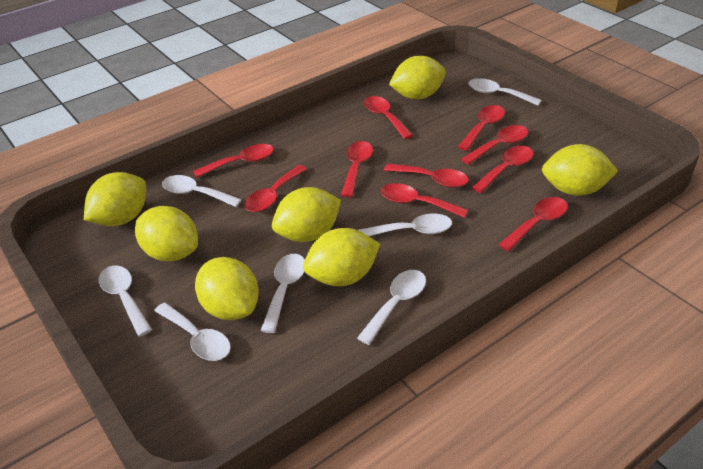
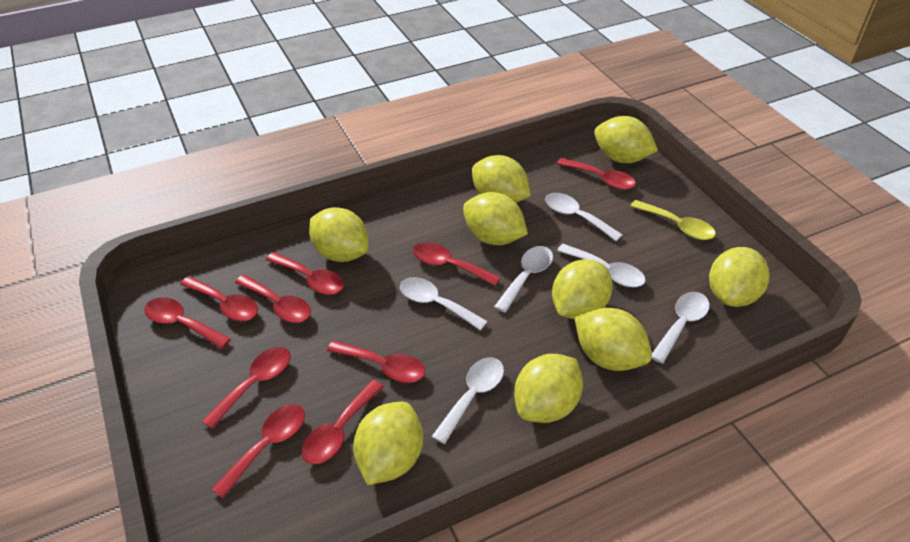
white spoon: 7 -> 6
yellow lemon: 7 -> 9
yellow spoon: 0 -> 1

